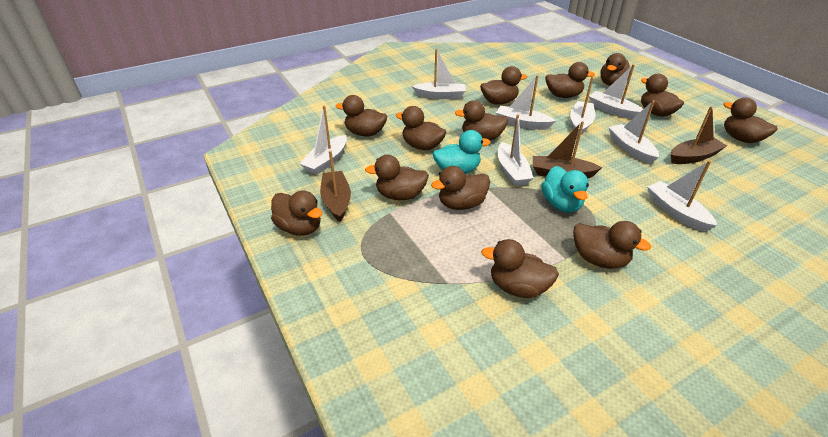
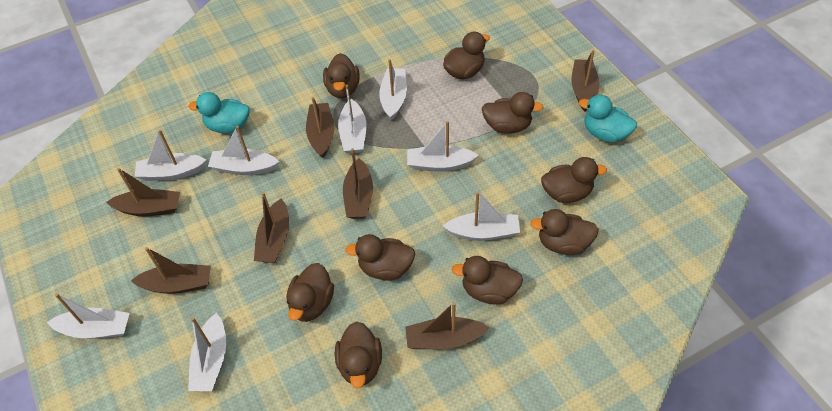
brown boat: 3 -> 7
brown duck: 13 -> 9

